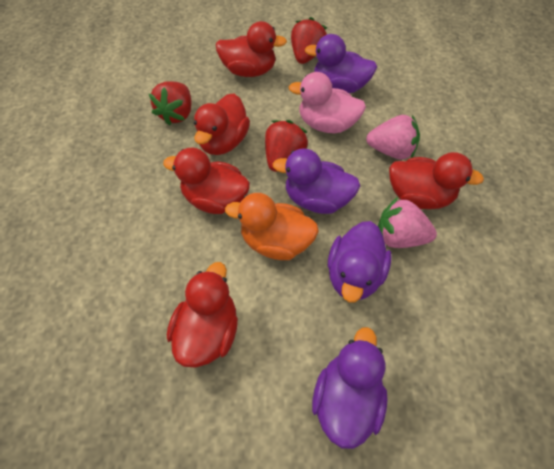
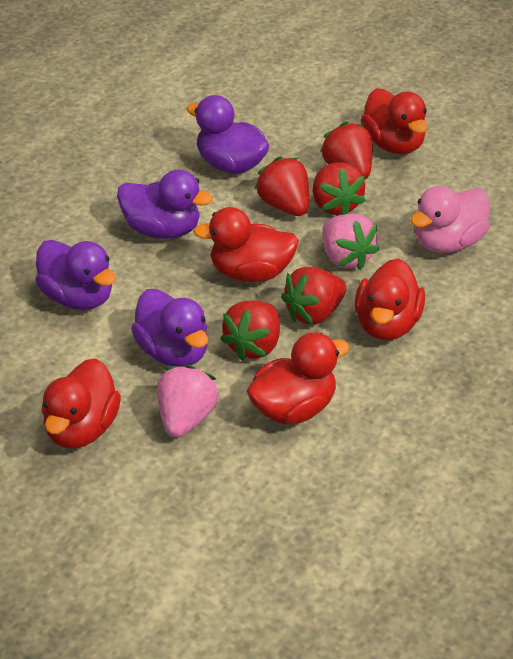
orange duck: 1 -> 0
red strawberry: 3 -> 5

